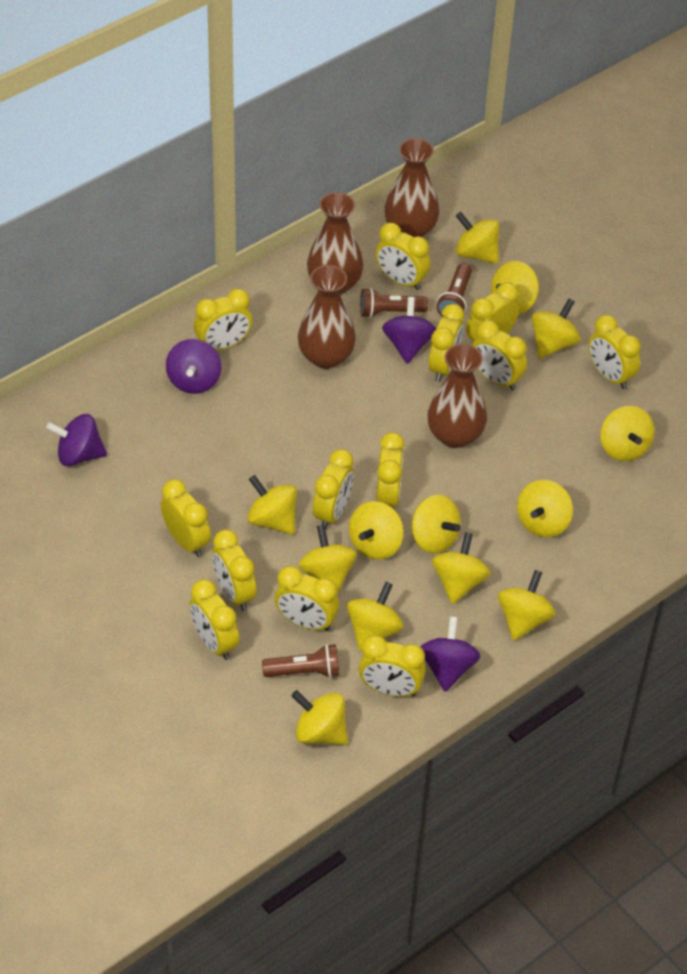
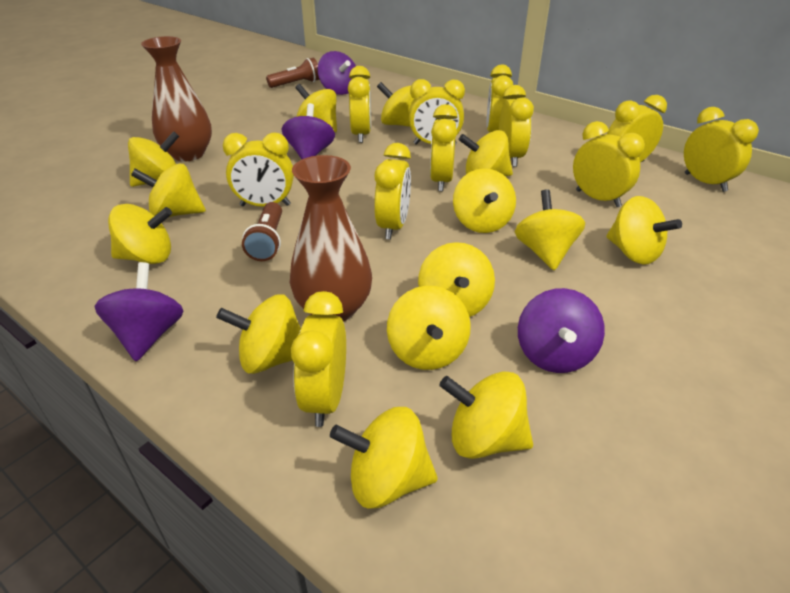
brown flashlight: 3 -> 2
brown vase: 4 -> 2
yellow clock: 13 -> 11
yellow spinning top: 13 -> 14

